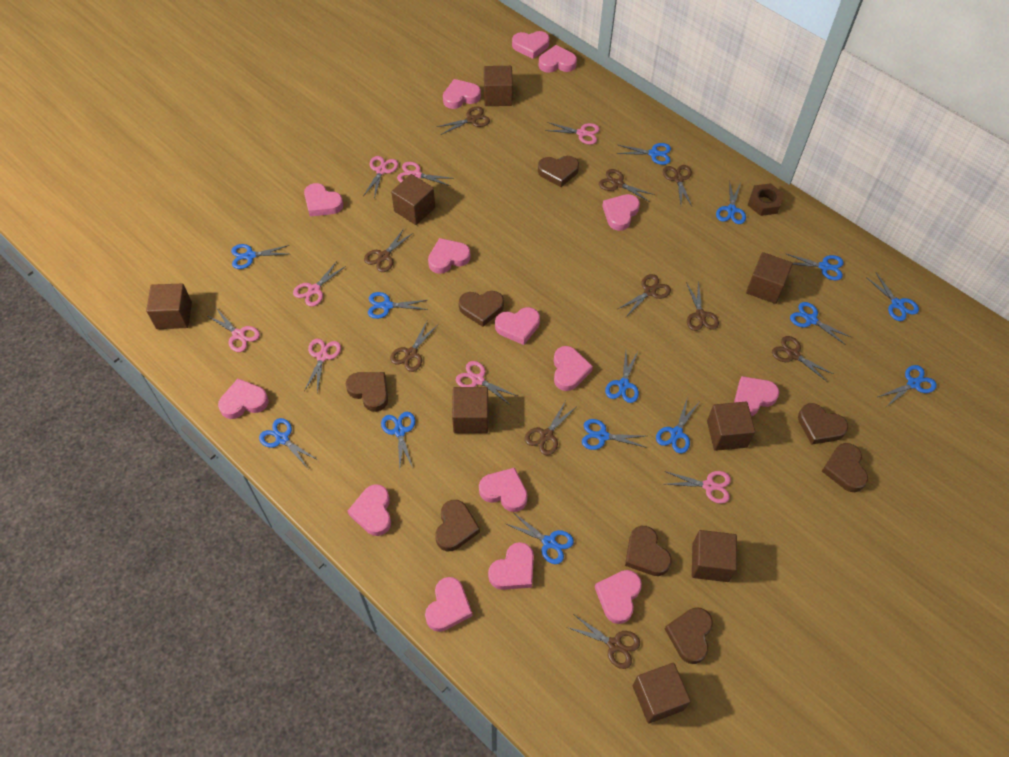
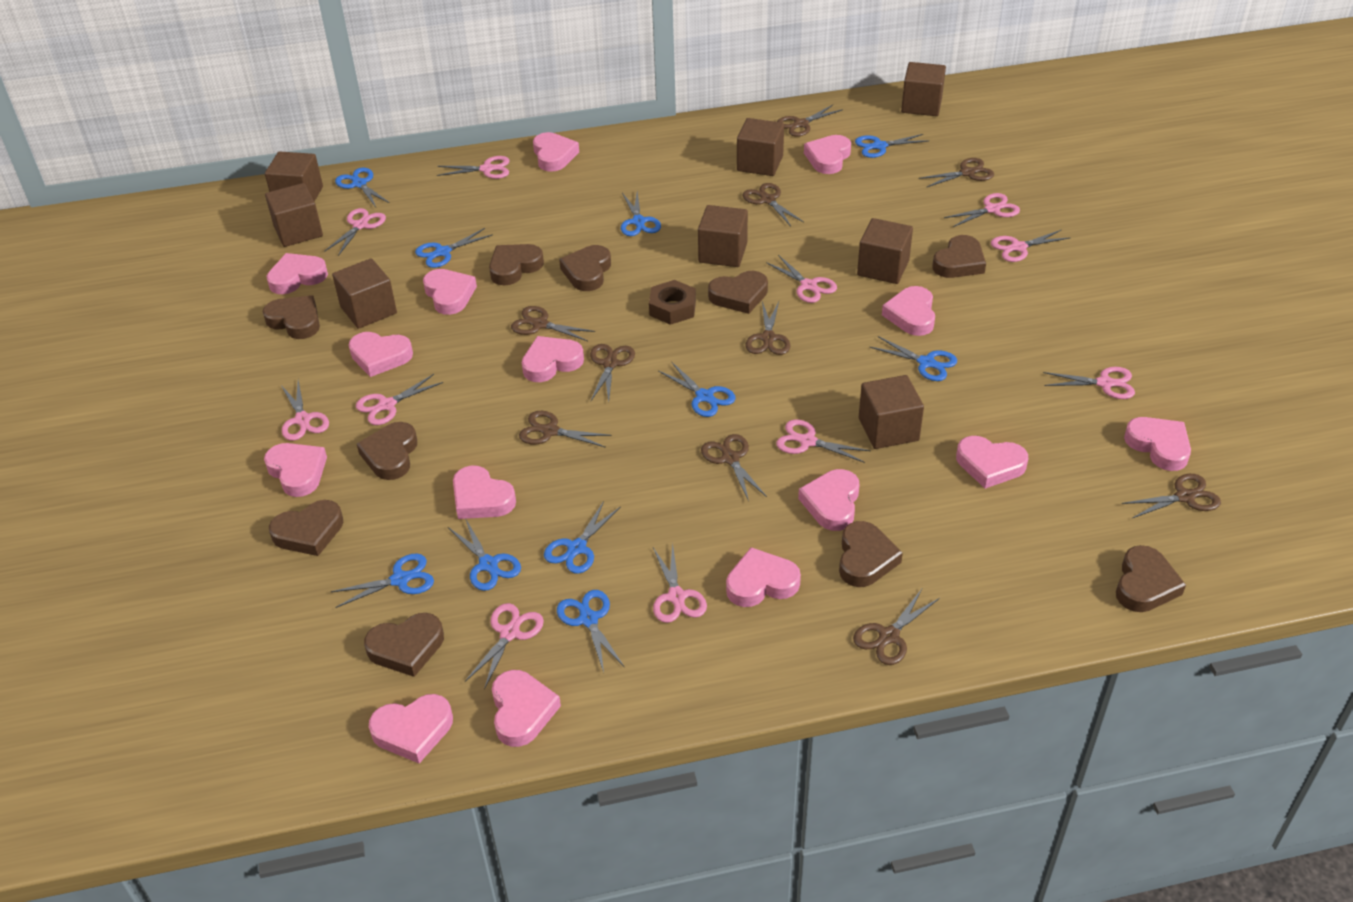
blue scissors: 14 -> 10
brown heart: 8 -> 10
pink scissors: 8 -> 11

